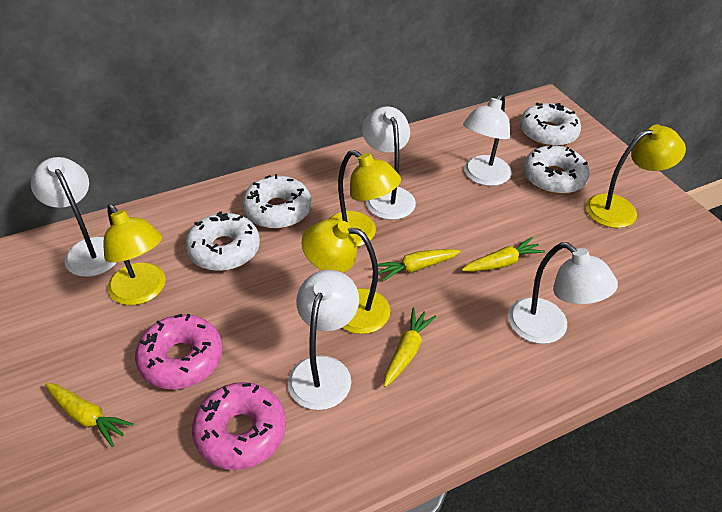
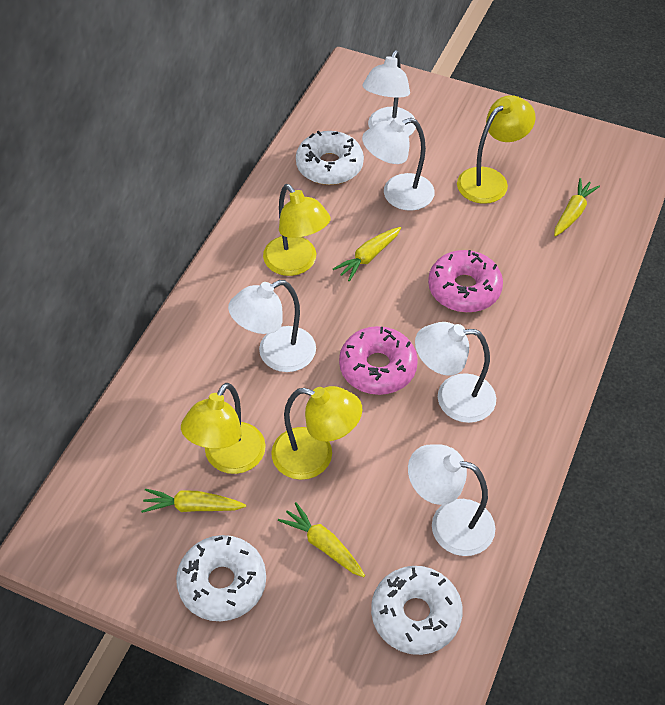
white donut: 4 -> 3

